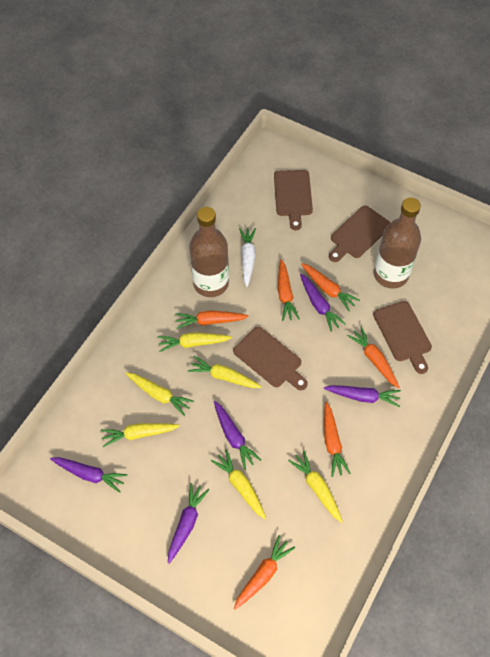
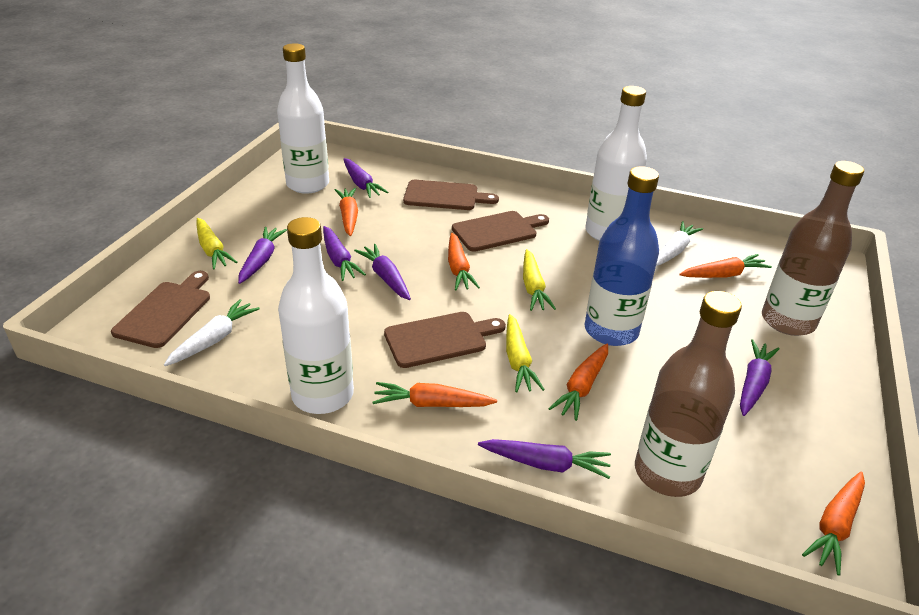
blue bottle: 0 -> 1
purple carrot: 5 -> 6
white bottle: 0 -> 3
white carrot: 1 -> 2
yellow carrot: 6 -> 3

